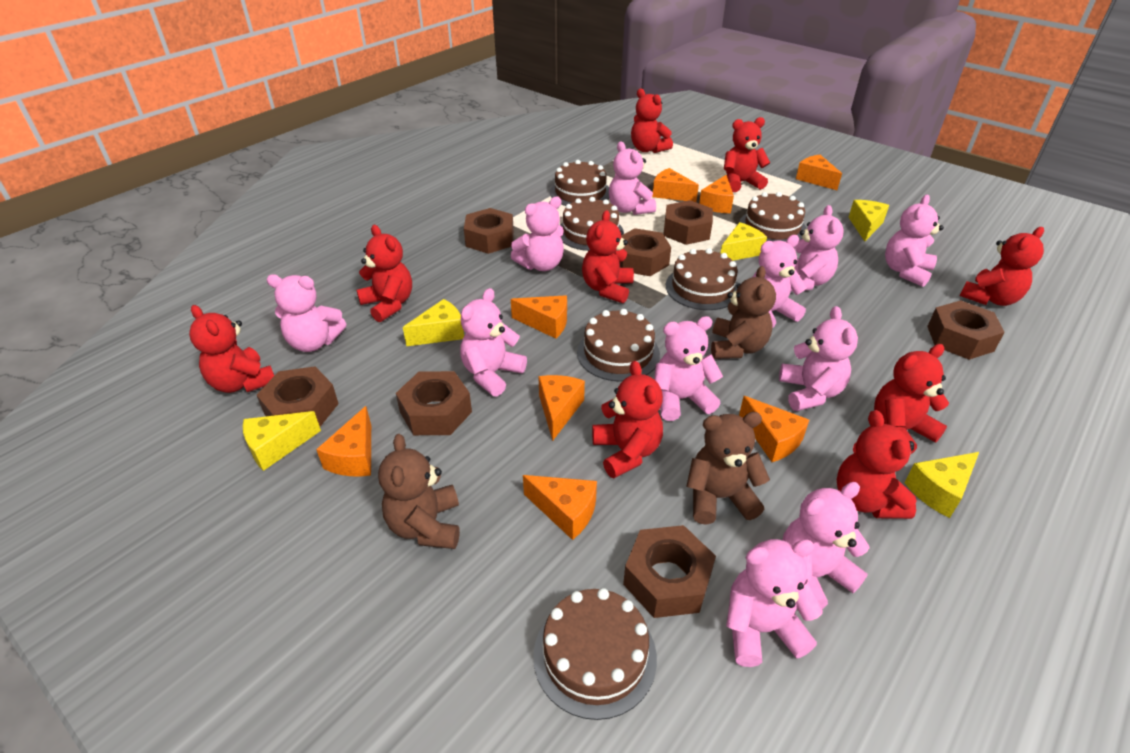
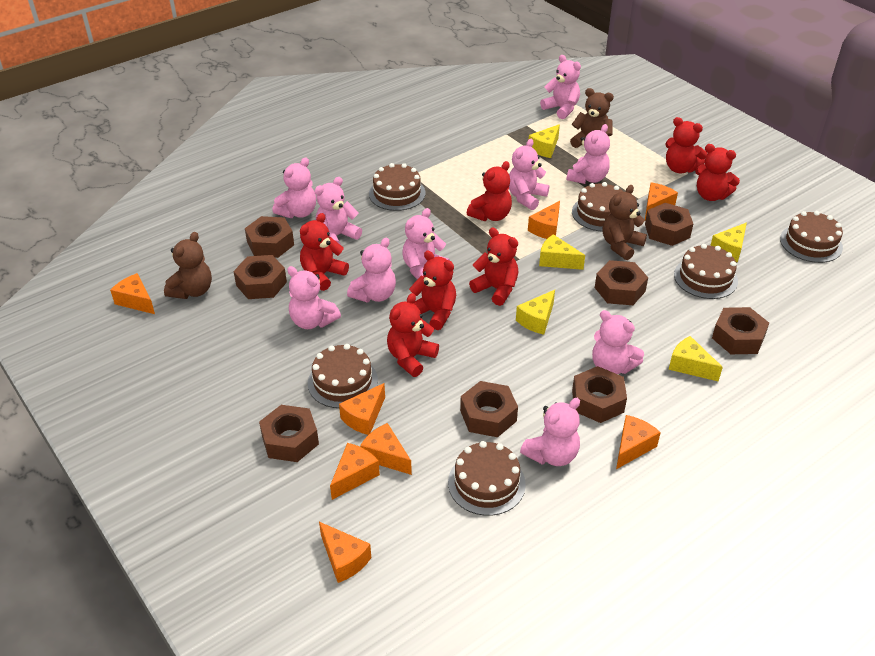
brown nut: 7 -> 8
pink teddy bear: 11 -> 10
red teddy bear: 9 -> 7

